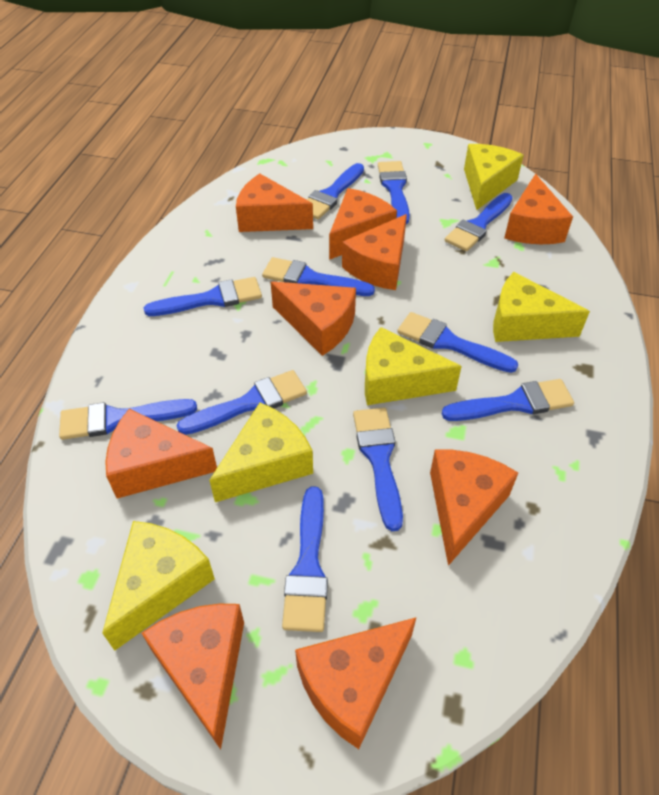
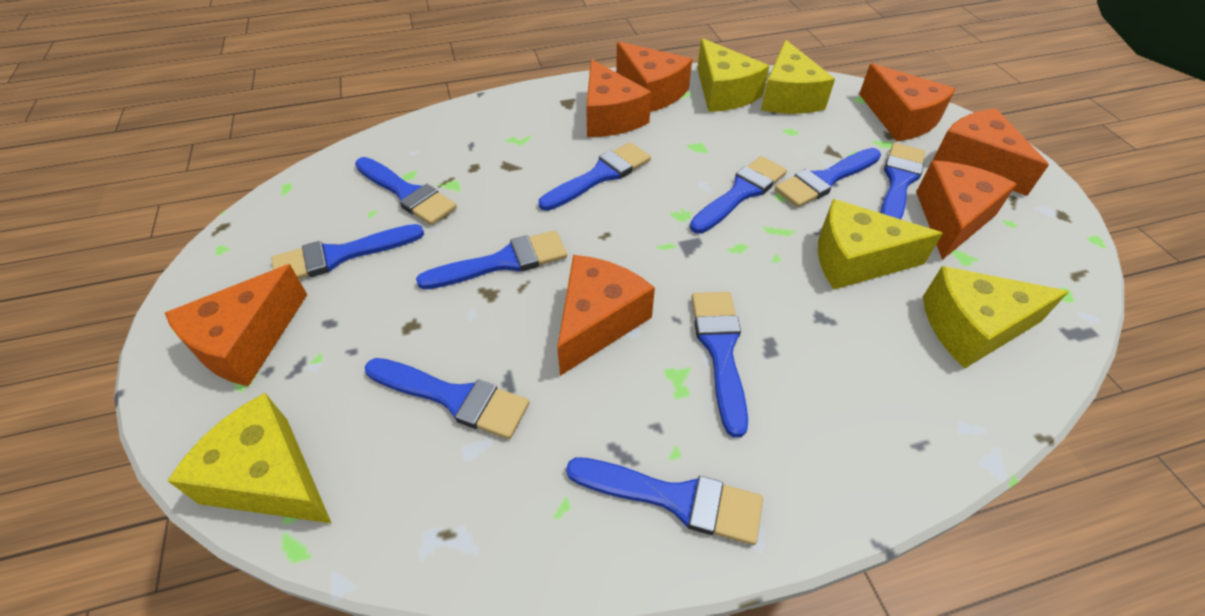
blue brush: 11 -> 10
orange cheese: 9 -> 7

